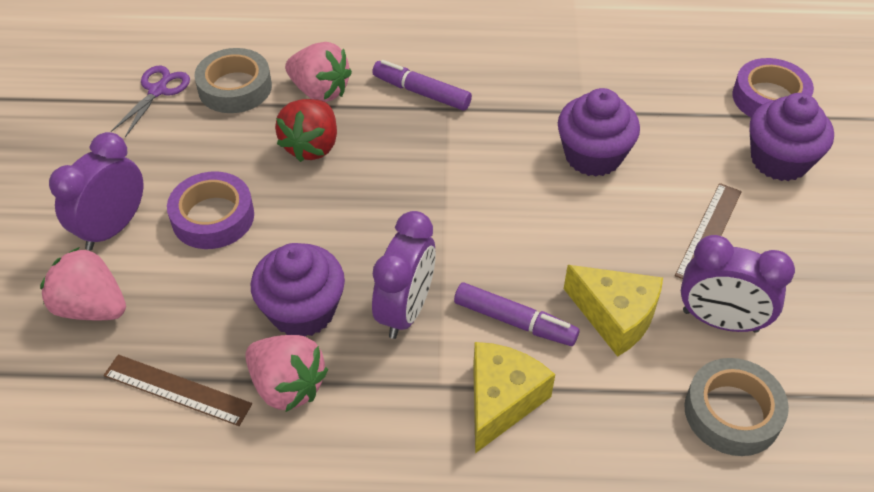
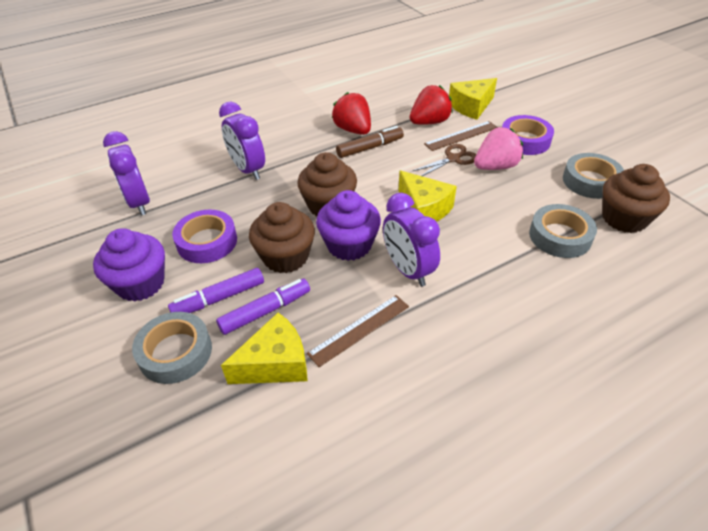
brown cupcake: 0 -> 3
brown marker: 0 -> 1
brown scissors: 0 -> 1
grey tape: 2 -> 3
pink strawberry: 3 -> 1
purple cupcake: 3 -> 2
purple scissors: 1 -> 0
red strawberry: 1 -> 2
yellow cheese: 2 -> 3

